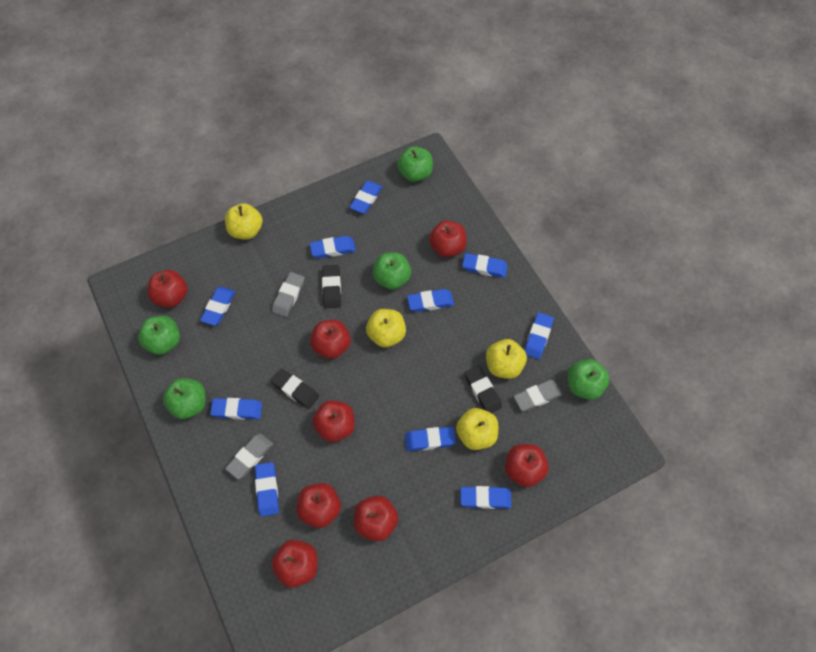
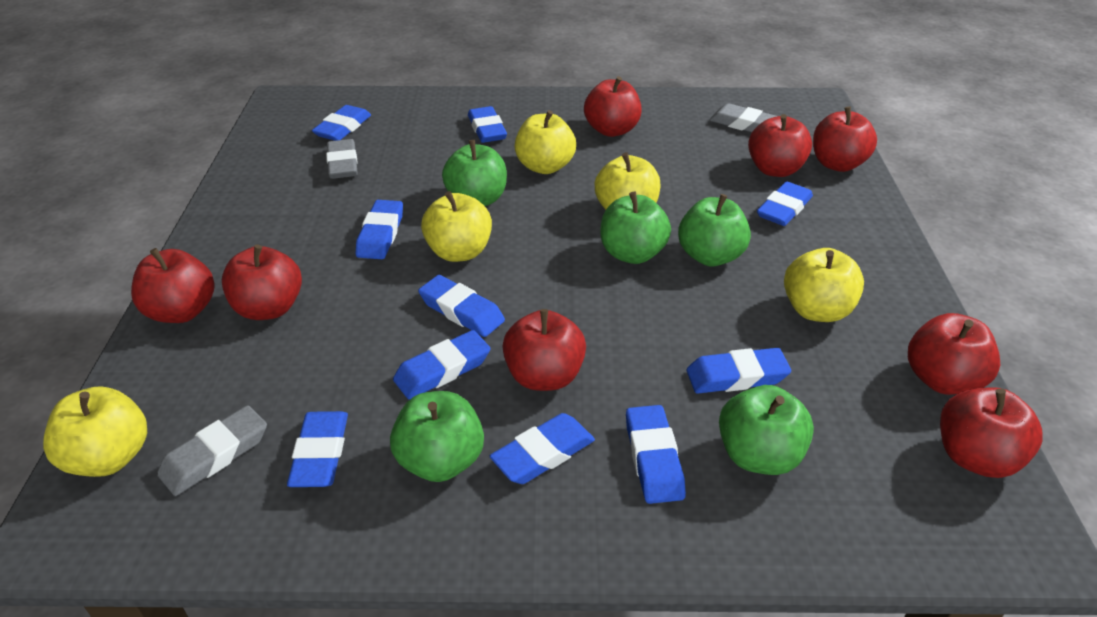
black eraser: 3 -> 0
yellow apple: 4 -> 5

